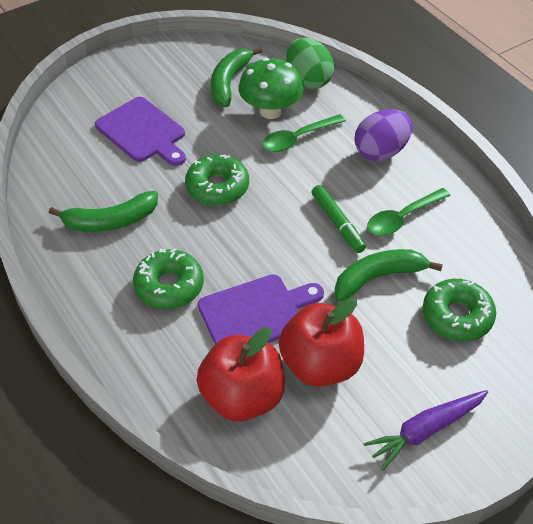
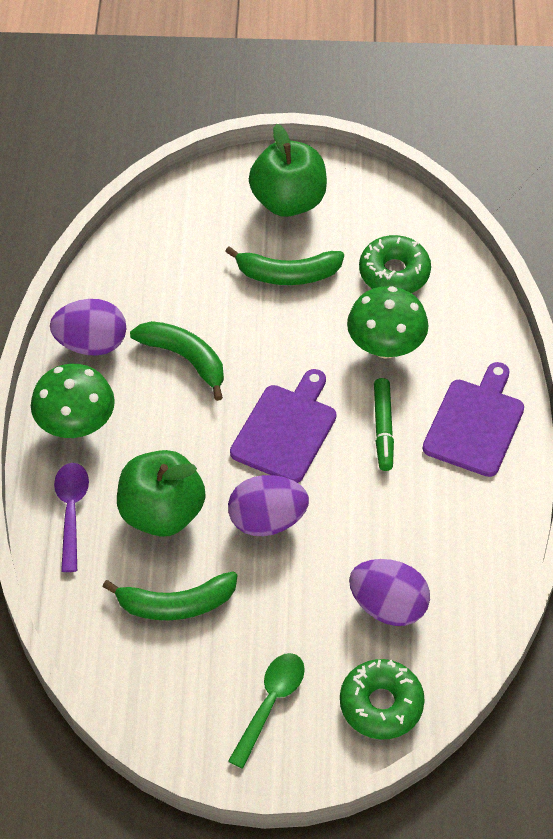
green apple: 0 -> 2
green donut: 3 -> 2
green egg: 1 -> 0
green mushroom: 1 -> 2
green spoon: 2 -> 1
purple carrot: 1 -> 0
purple egg: 1 -> 3
purple spoon: 0 -> 1
red apple: 2 -> 0

